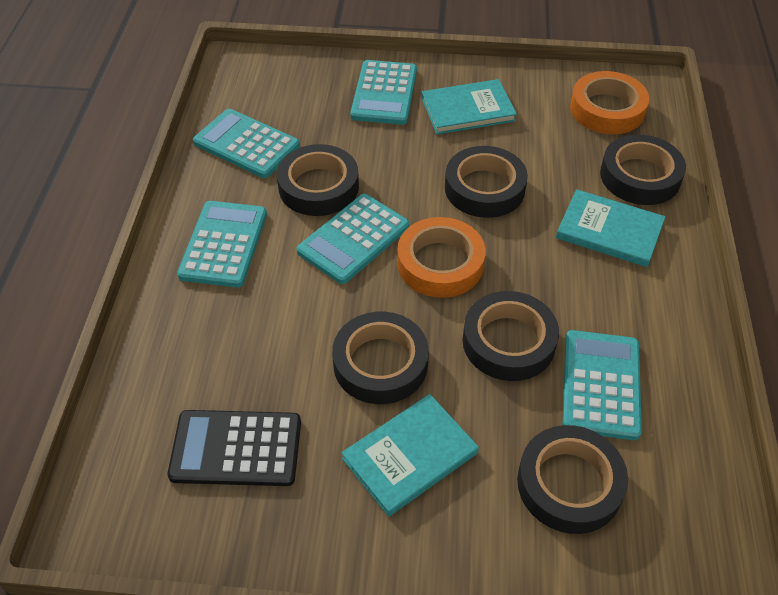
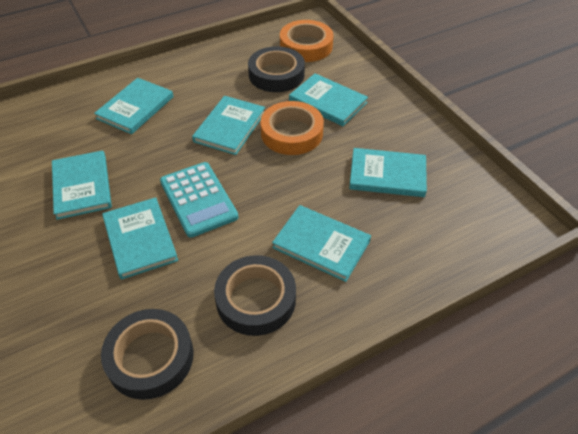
black calculator: 1 -> 0
black tape: 6 -> 3
turquoise book: 3 -> 7
turquoise calculator: 5 -> 1

